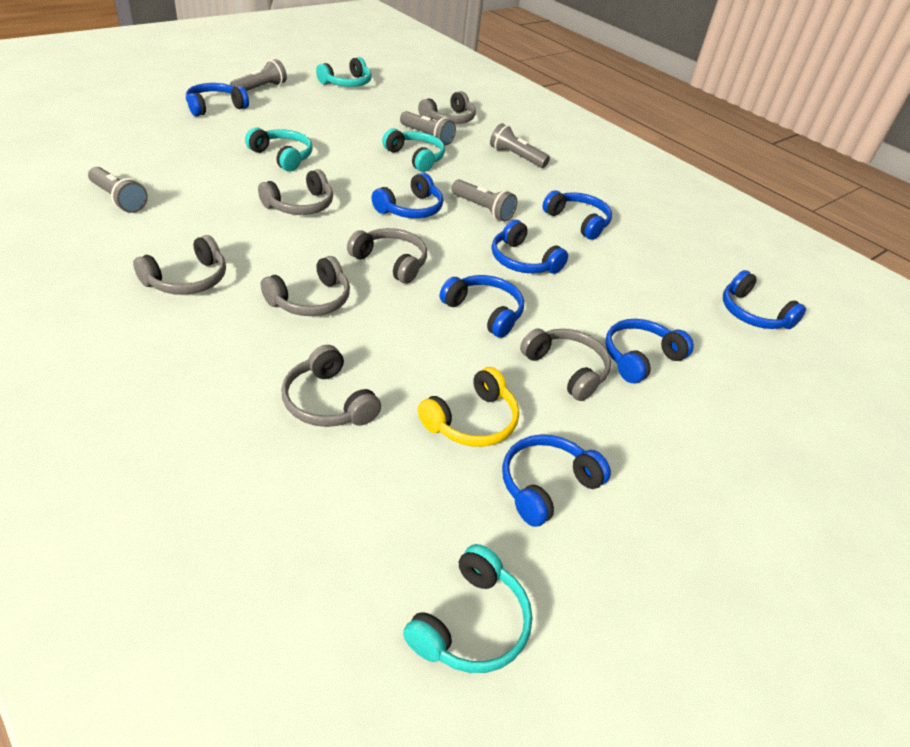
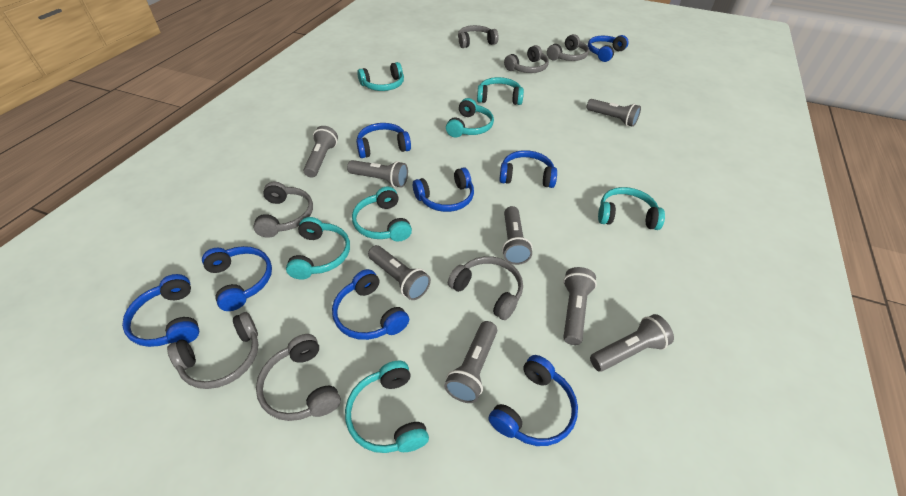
grey flashlight: 5 -> 8
turquoise headphones: 4 -> 7
yellow headphones: 1 -> 0

